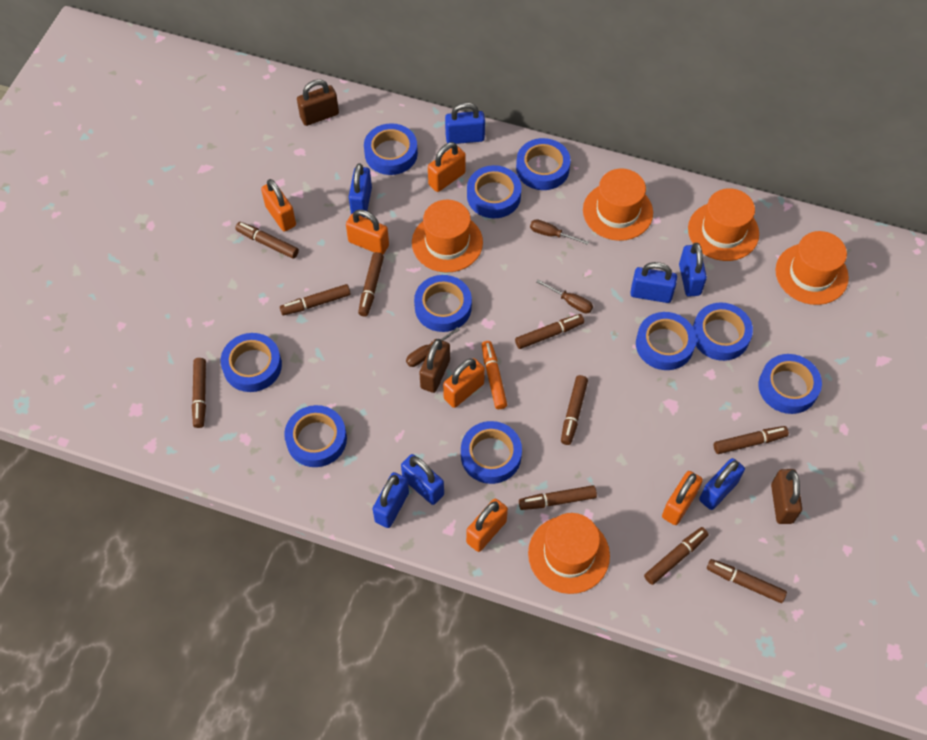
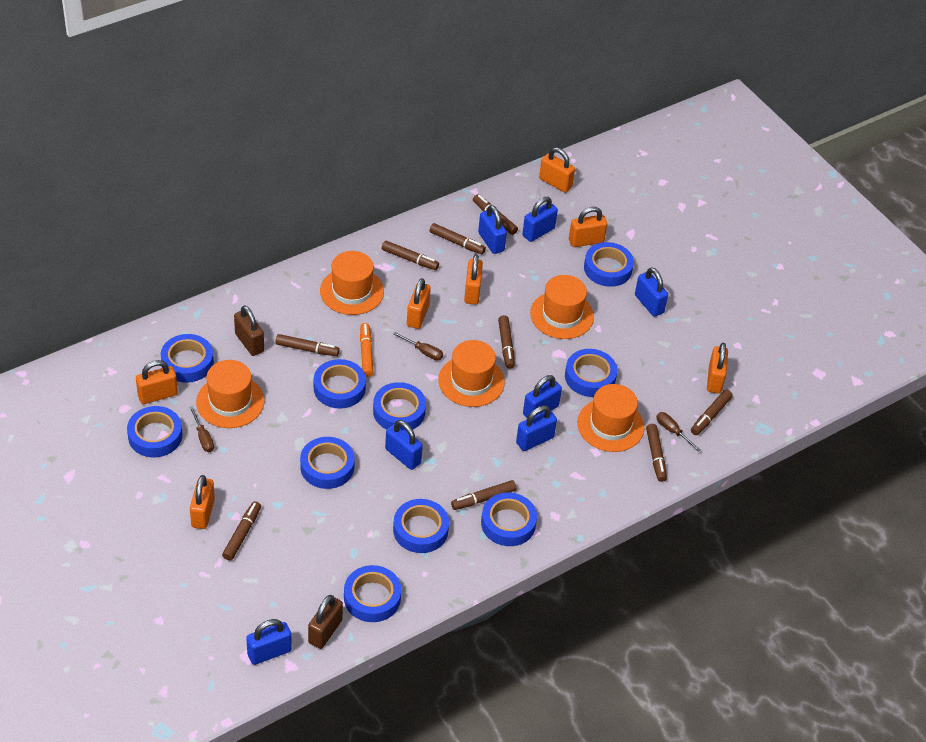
brown marker: 10 -> 9
brown padlock: 3 -> 2
orange padlock: 6 -> 7

